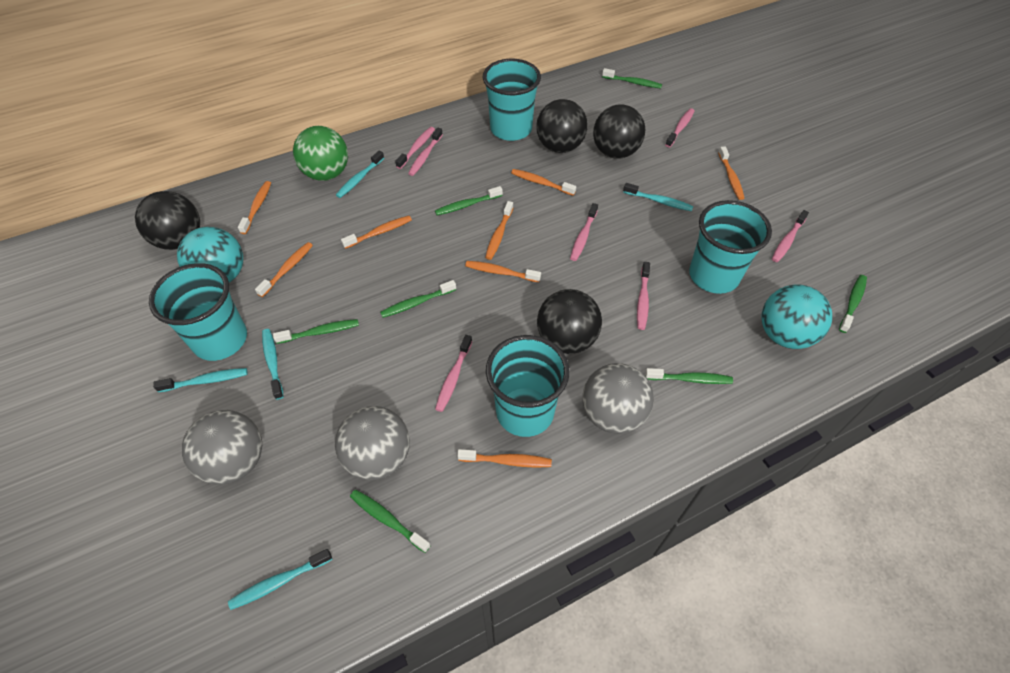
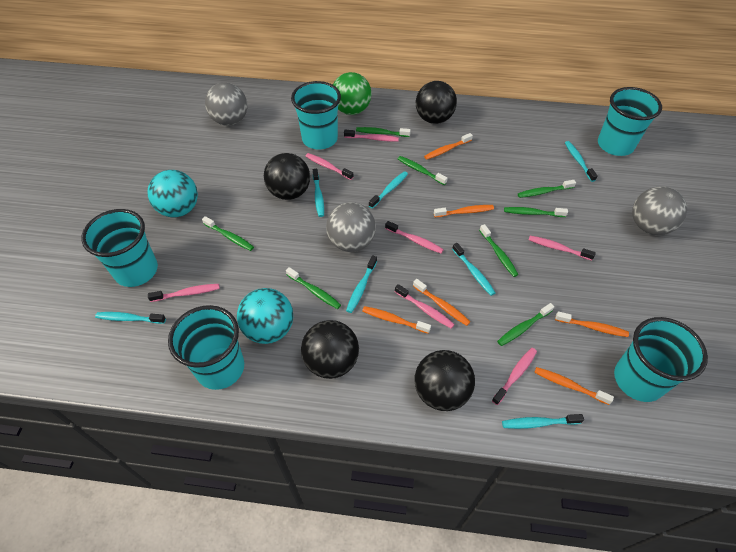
green toothbrush: 7 -> 8
orange toothbrush: 8 -> 6
turquoise cup: 4 -> 5
turquoise toothbrush: 5 -> 7

